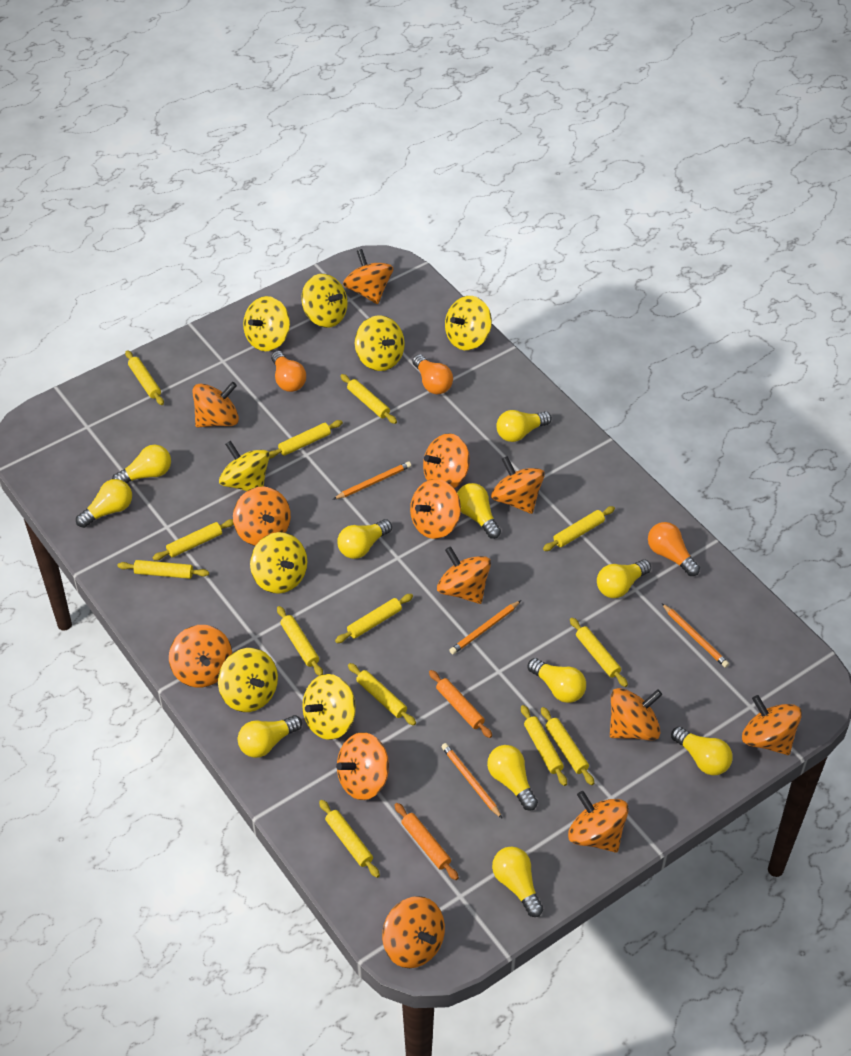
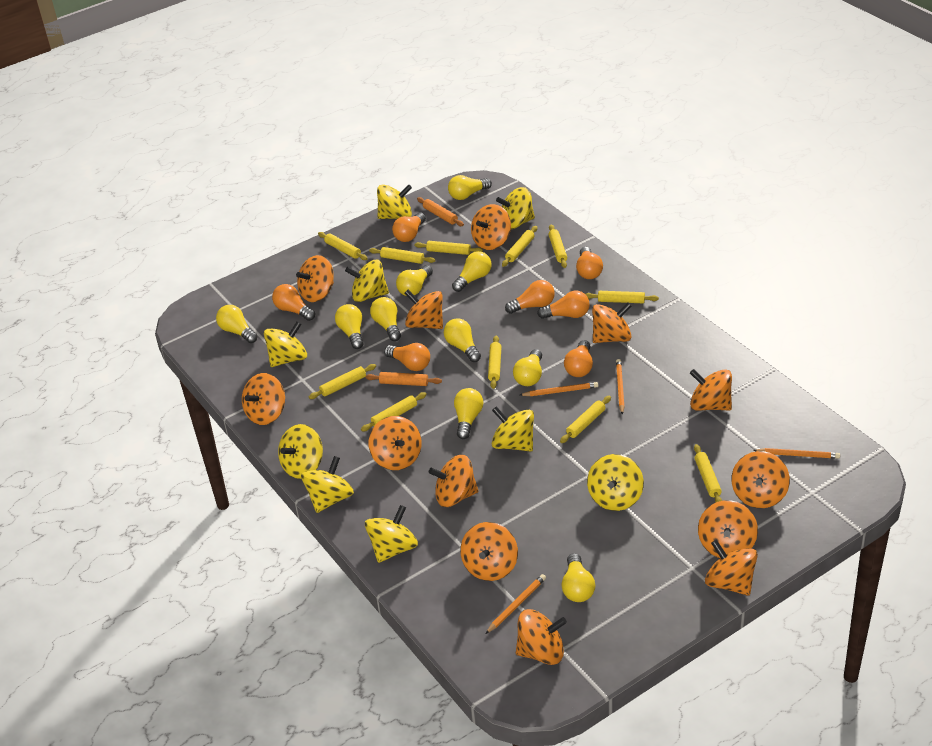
orange light bulb: 3 -> 7
yellow light bulb: 11 -> 10
yellow rolling pin: 13 -> 11
yellow spinning top: 8 -> 9

